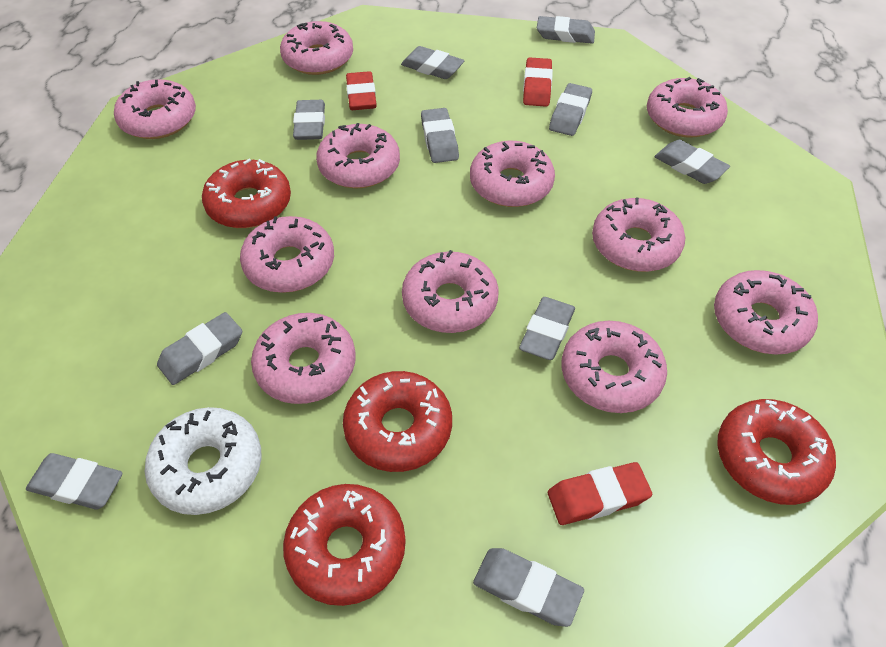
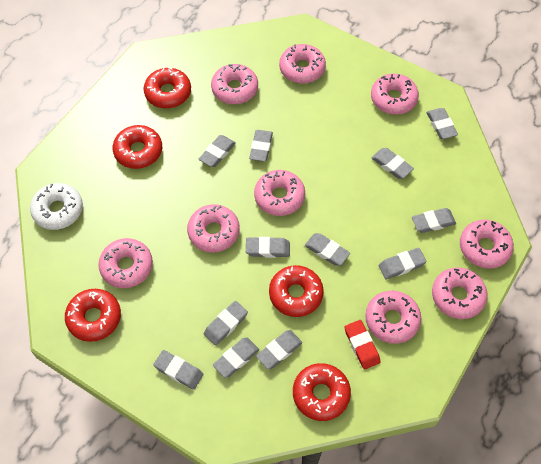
grey eraser: 10 -> 12
pink donut: 11 -> 9
red donut: 4 -> 5
red eraser: 3 -> 1

